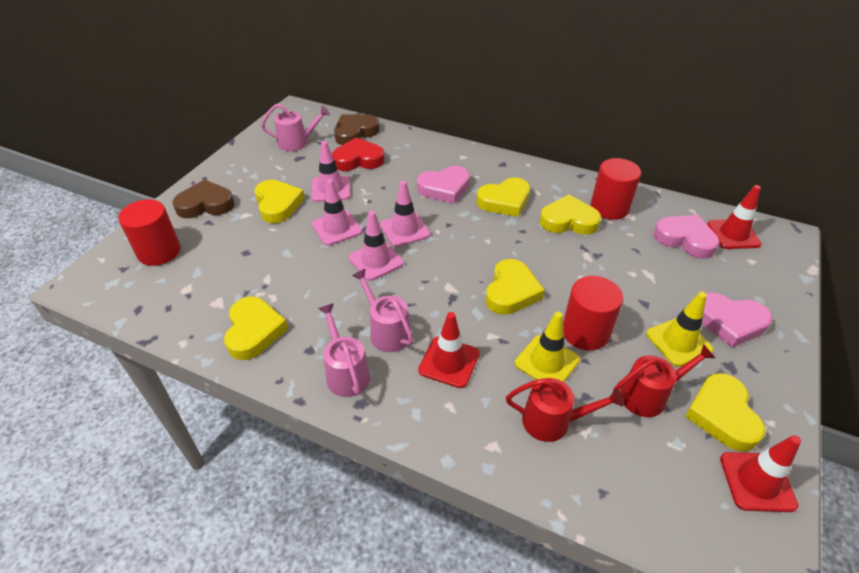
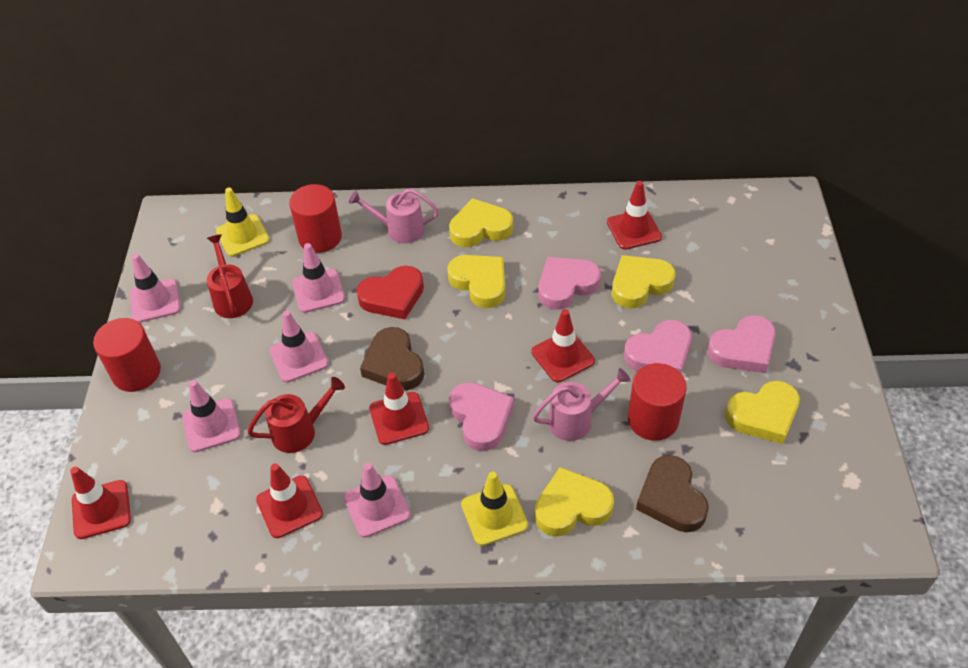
pink heart: 3 -> 4
pink traffic cone: 4 -> 5
pink watering can: 3 -> 2
red traffic cone: 3 -> 5
yellow heart: 6 -> 5

